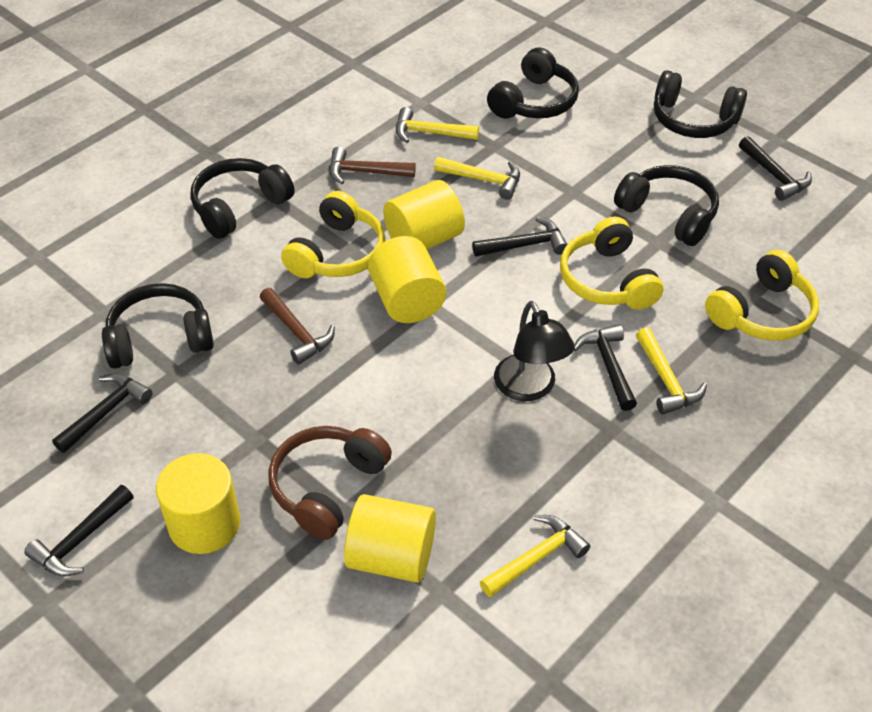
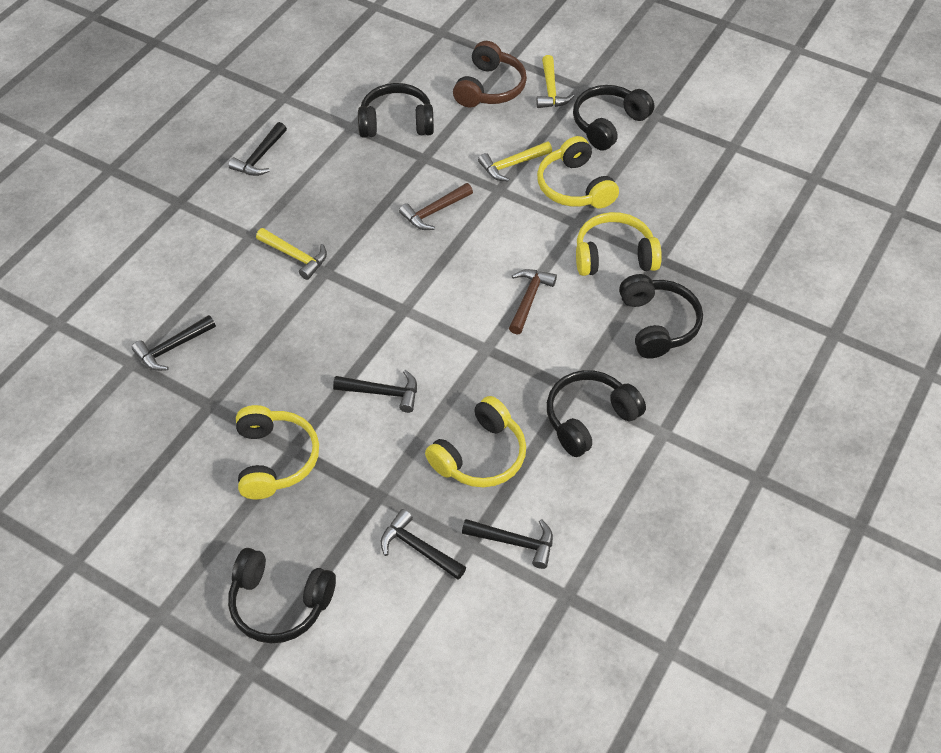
black lamp: 1 -> 0
yellow cylinder: 4 -> 0
yellow hammer: 4 -> 3
yellow headphones: 3 -> 4

